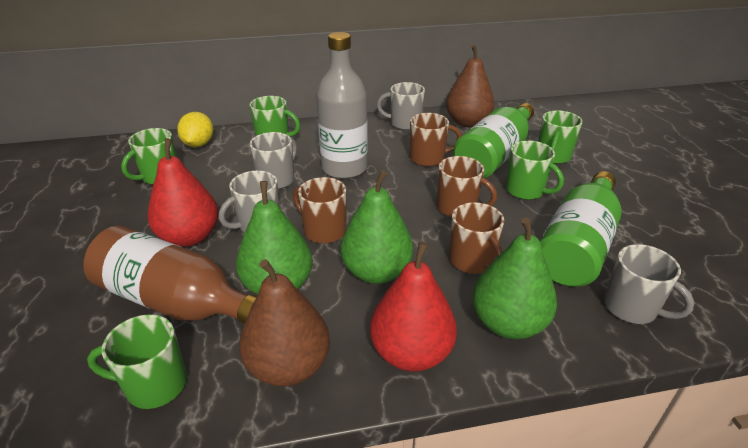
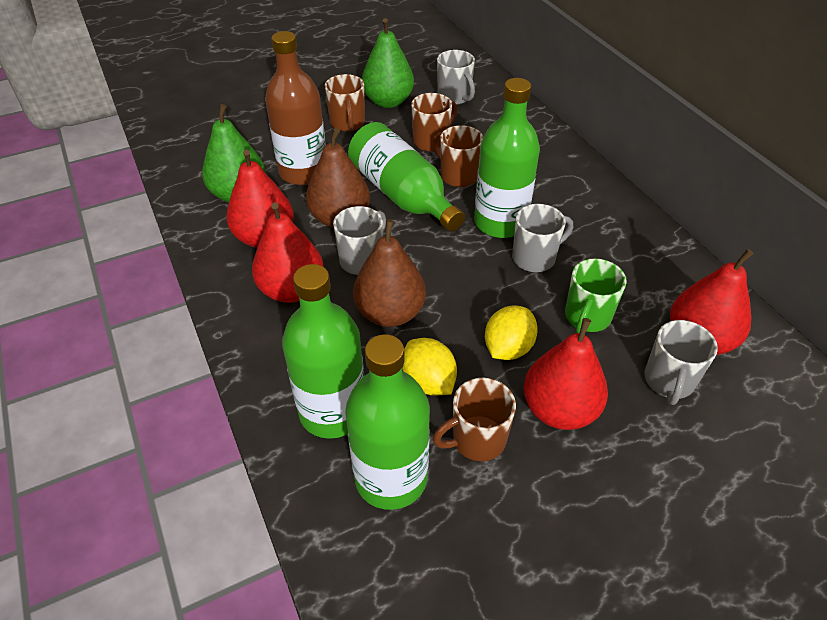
green bottle: 2 -> 4
green mug: 5 -> 1
green pear: 3 -> 2
grey bottle: 1 -> 0
red pear: 2 -> 4
yellow lemon: 1 -> 2

